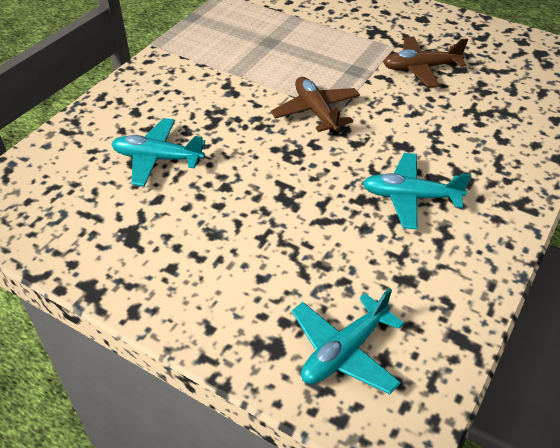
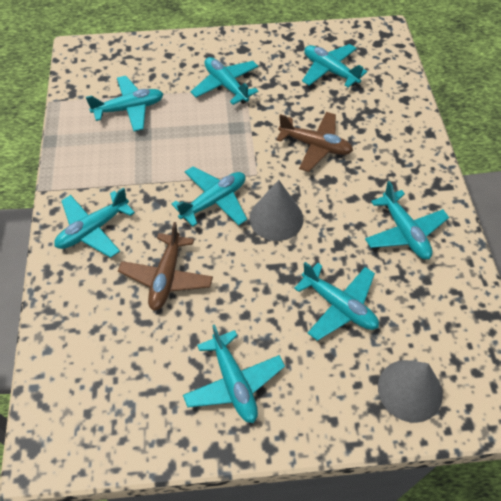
grey cone: 0 -> 2
turquoise plane: 3 -> 8

